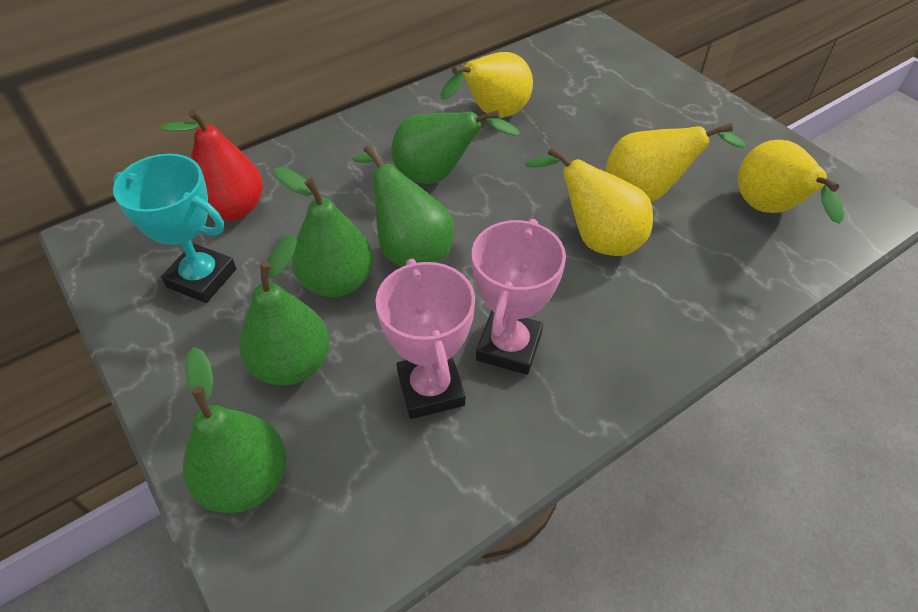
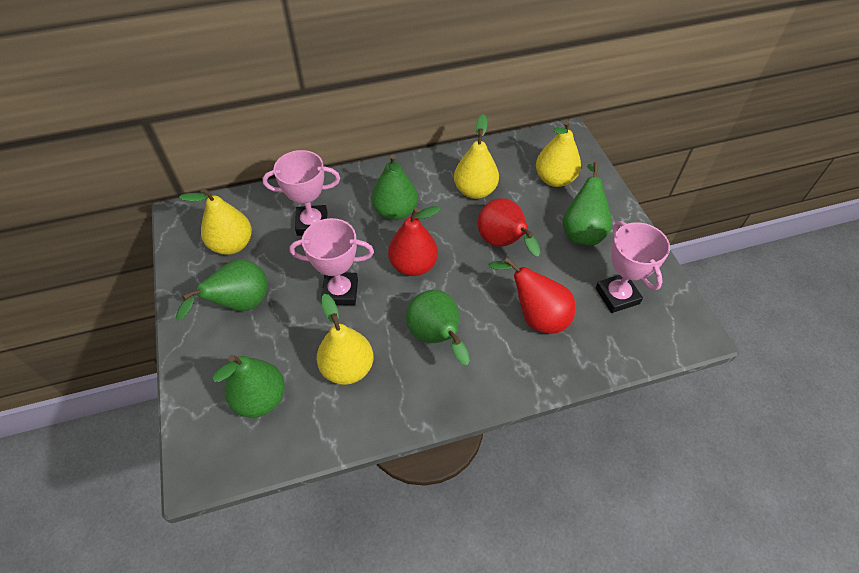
pink trophy: 2 -> 3
red pear: 1 -> 3
turquoise trophy: 1 -> 0

